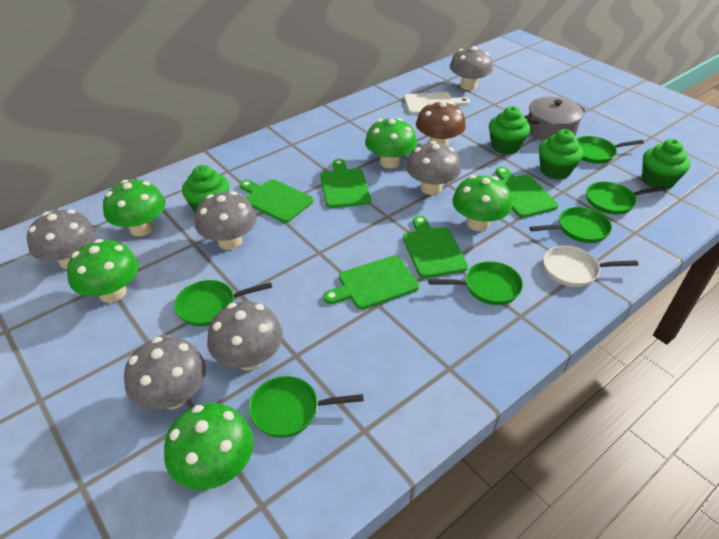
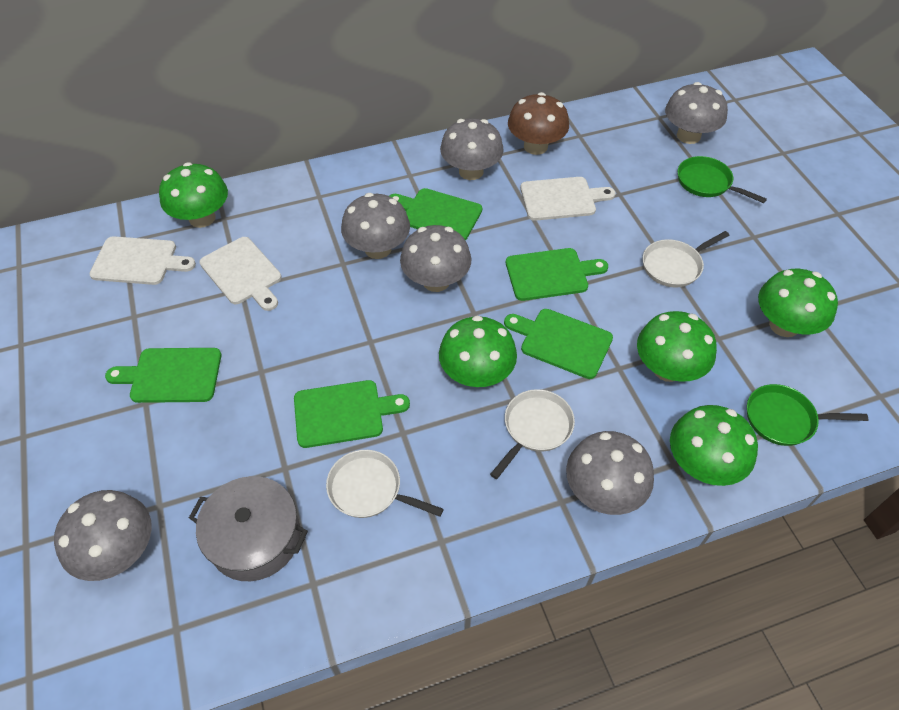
green cupcake: 4 -> 0
green pan: 6 -> 2
white cutting board: 1 -> 3
white pan: 1 -> 3

